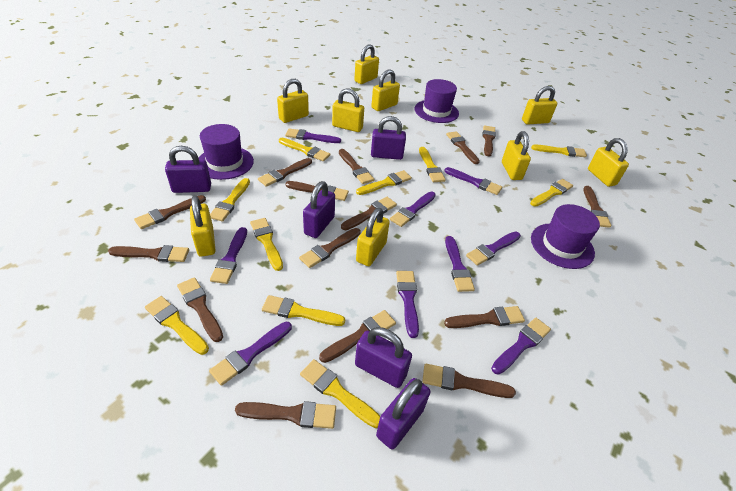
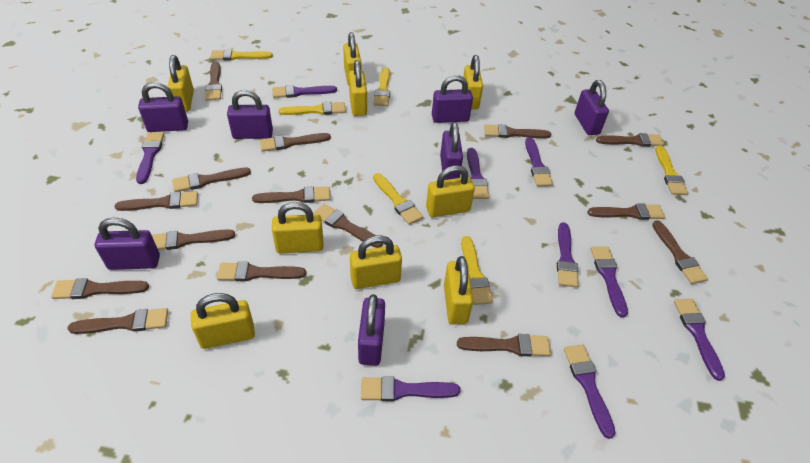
purple hat: 3 -> 0
purple padlock: 5 -> 7
yellow brush: 10 -> 6

